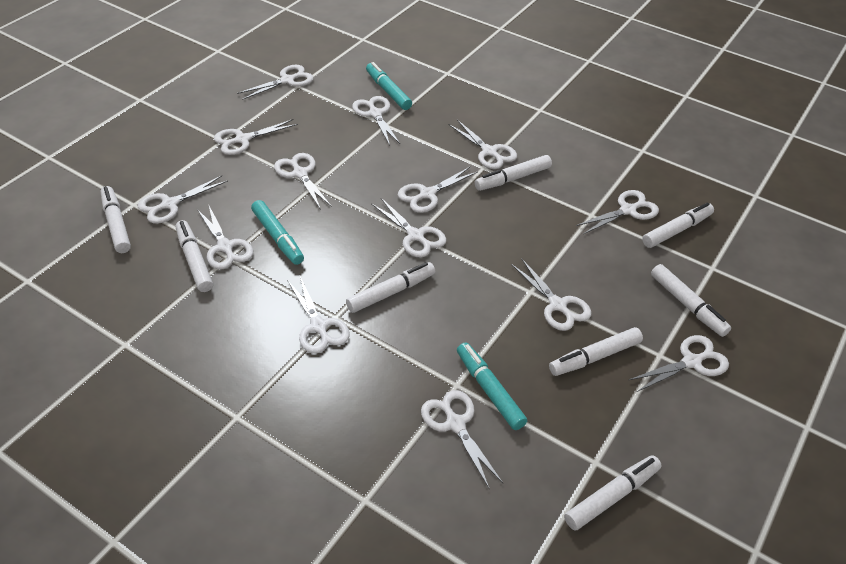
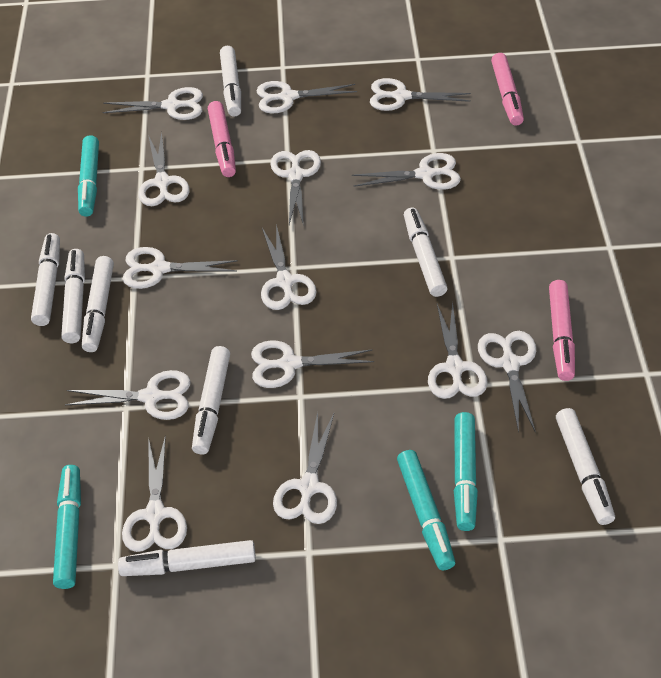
pink marker: 0 -> 3
turquoise marker: 3 -> 4

